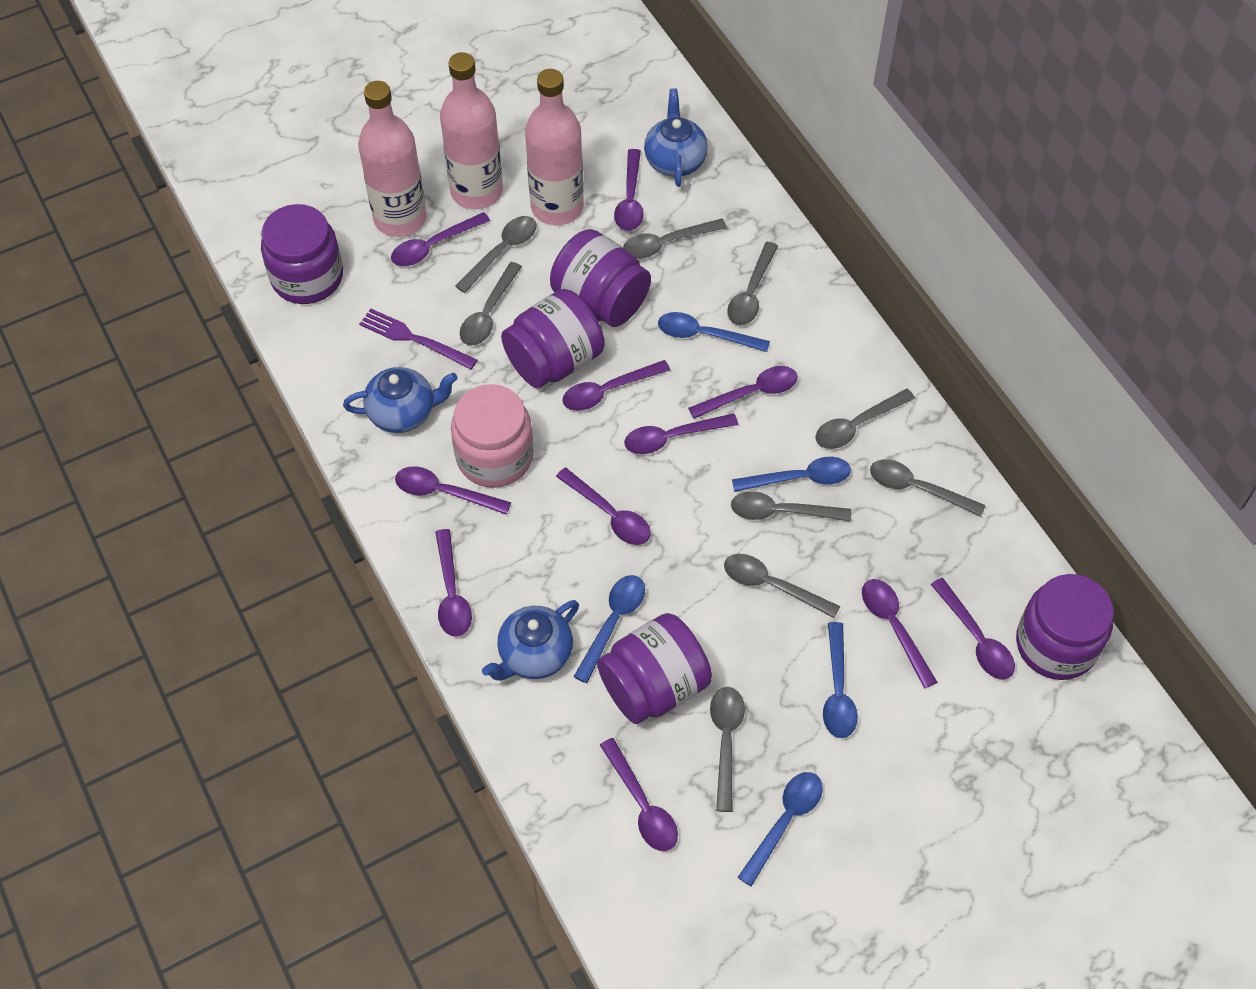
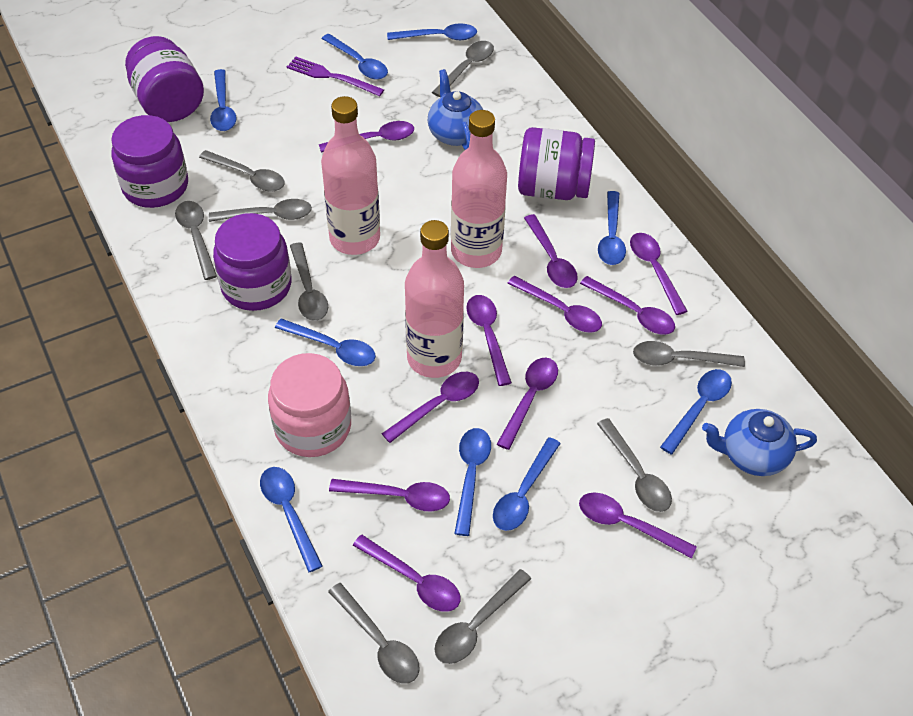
blue spoon: 5 -> 9
blue teapot: 3 -> 2
purple jar: 5 -> 4

